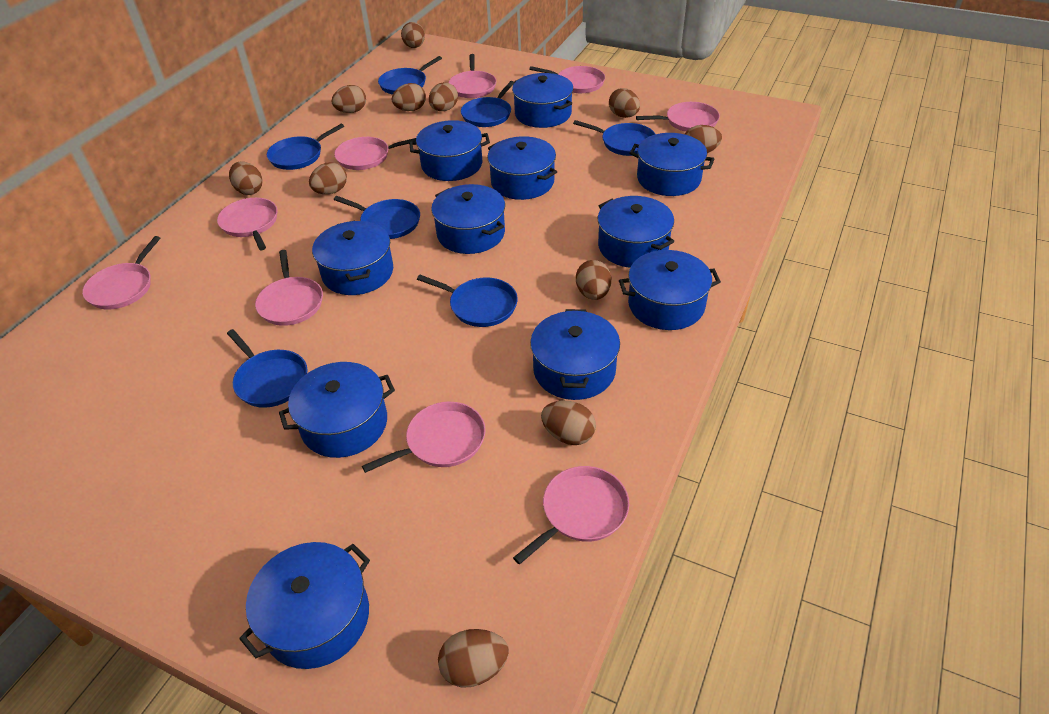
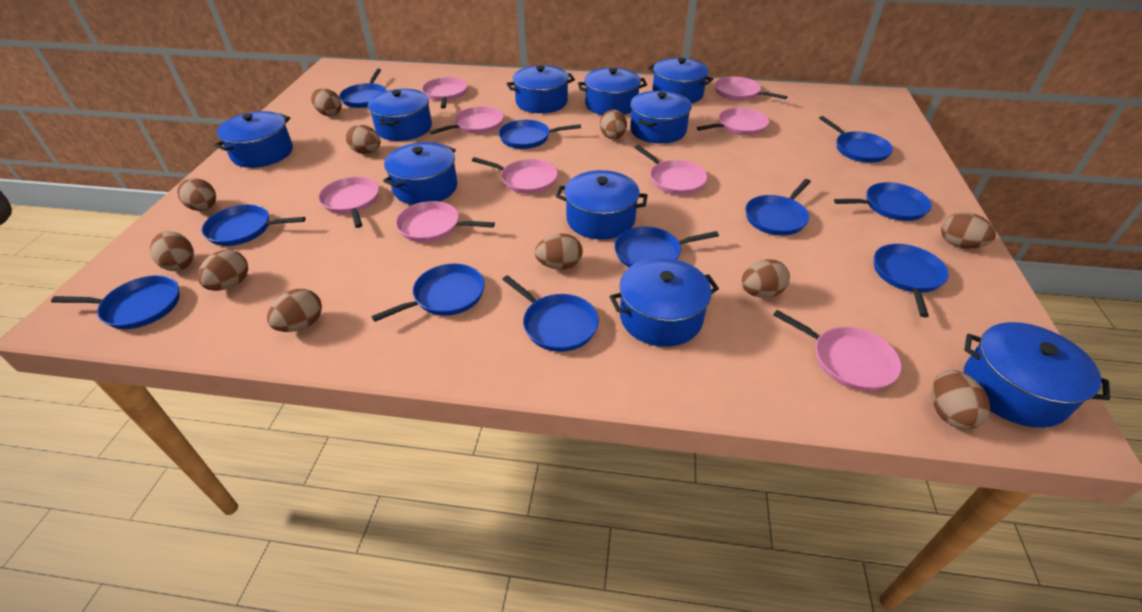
blue pan: 7 -> 11
blue pot: 11 -> 10

